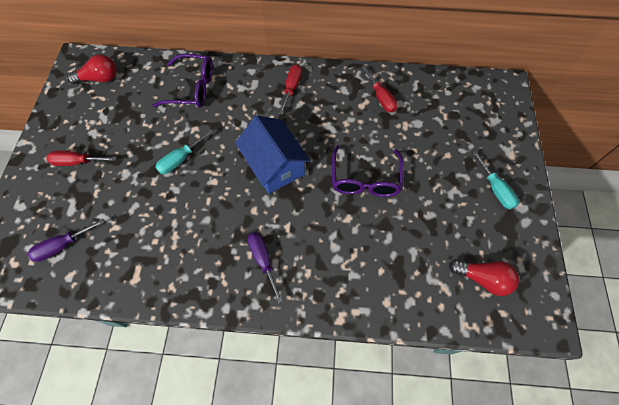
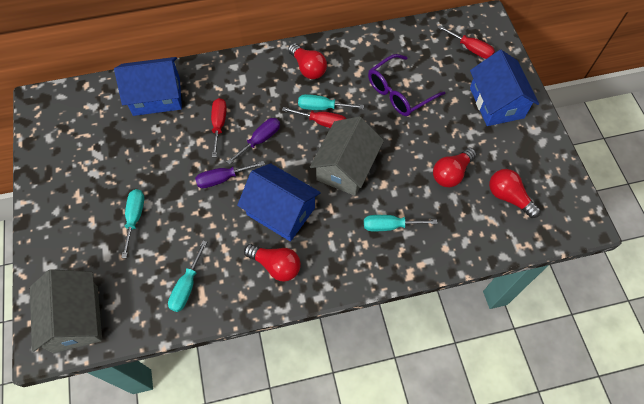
blue house: 1 -> 3
grey house: 0 -> 2
purple glasses: 2 -> 1
red light bulb: 2 -> 4
turquoise screwdriver: 2 -> 4

